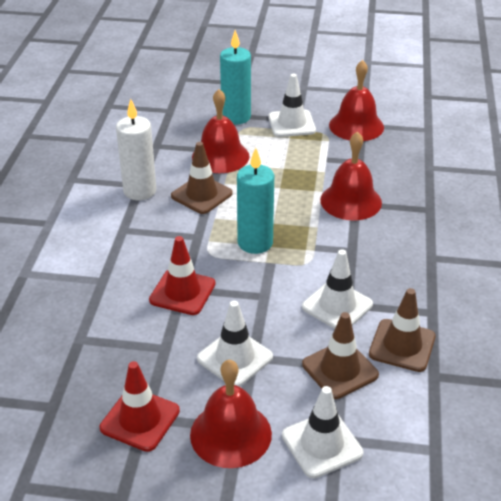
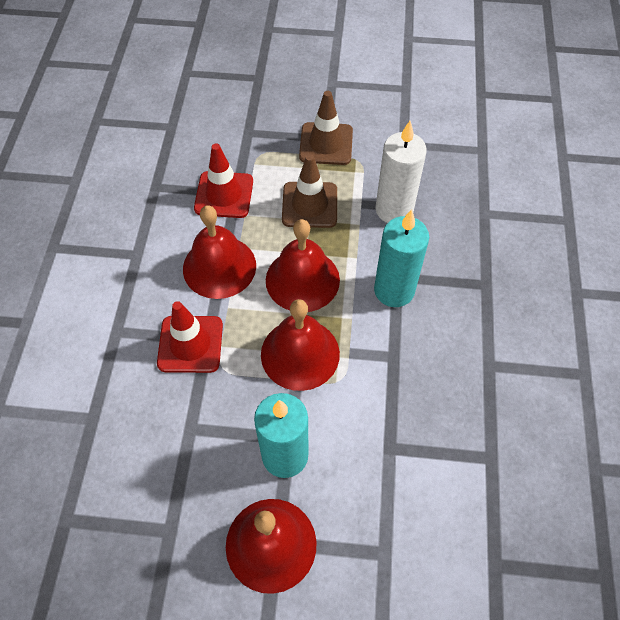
brown traffic cone: 3 -> 2
white traffic cone: 4 -> 0

